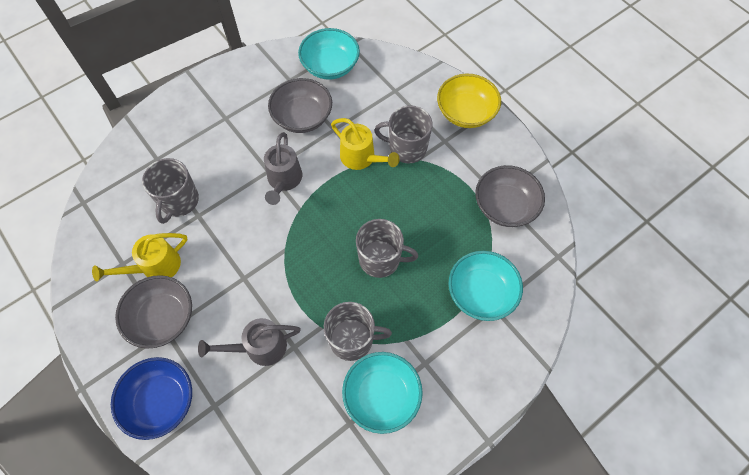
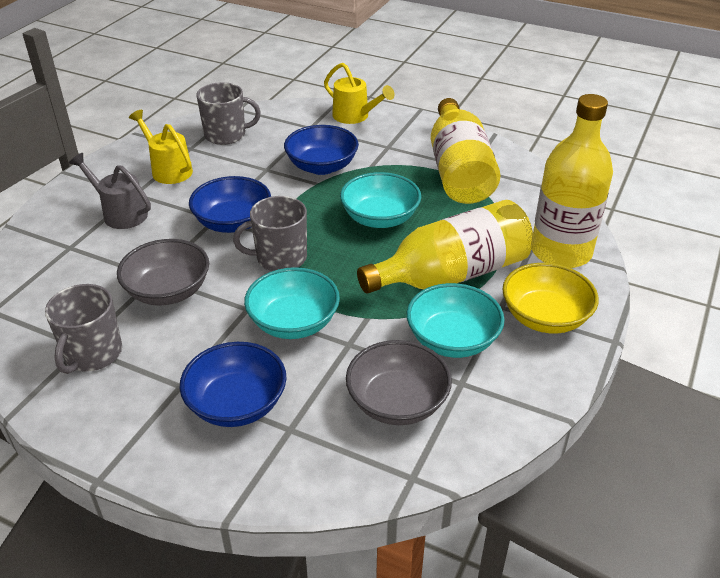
blue bowl: 1 -> 3
grey bowl: 3 -> 2
grey mug: 4 -> 3
grey watering can: 2 -> 1
yellow bottle: 0 -> 3

